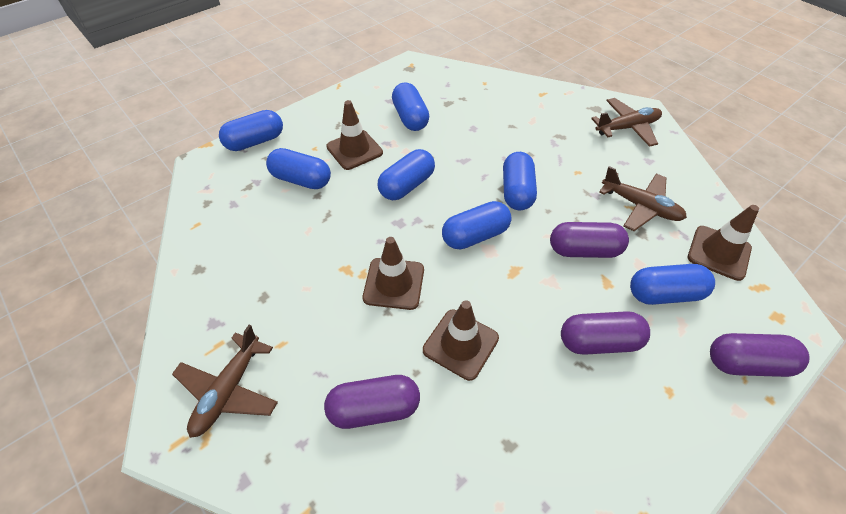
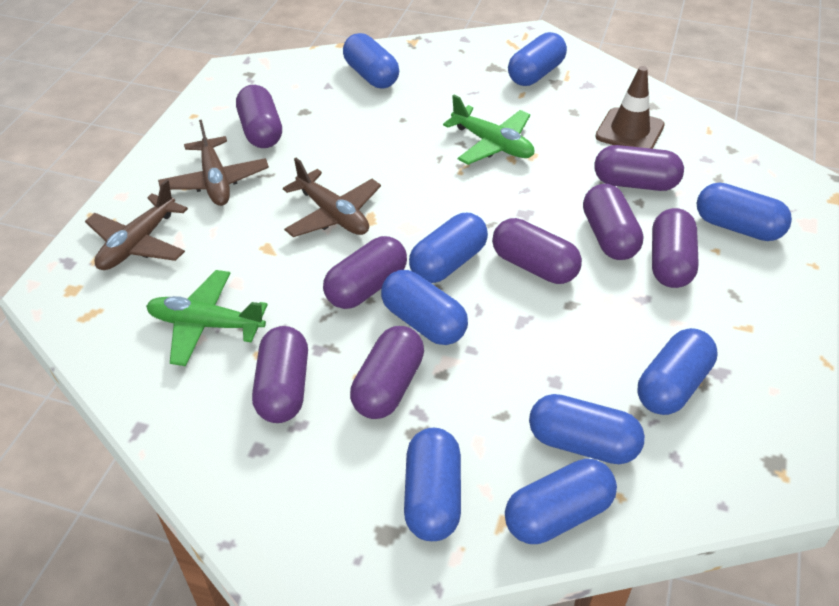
blue capsule: 7 -> 9
brown traffic cone: 4 -> 1
green plane: 0 -> 2
purple capsule: 4 -> 8

